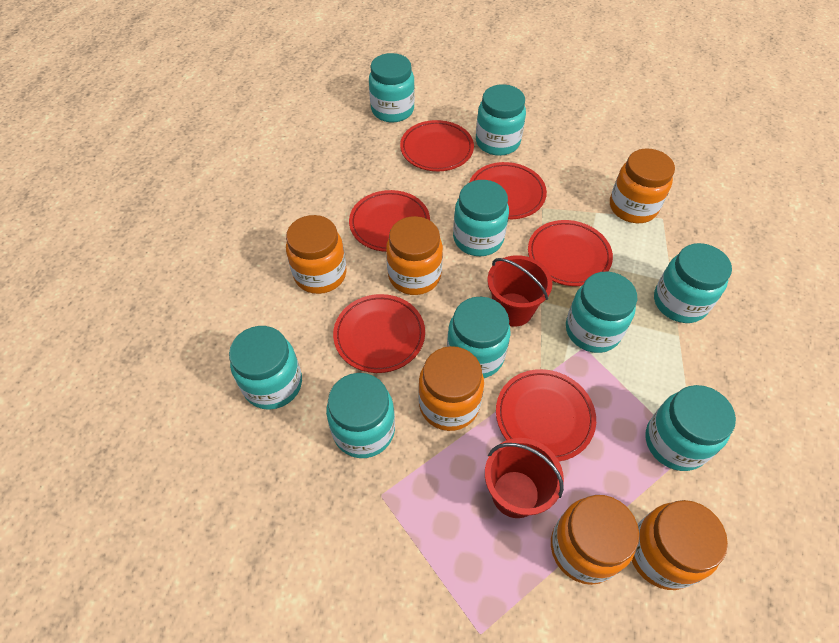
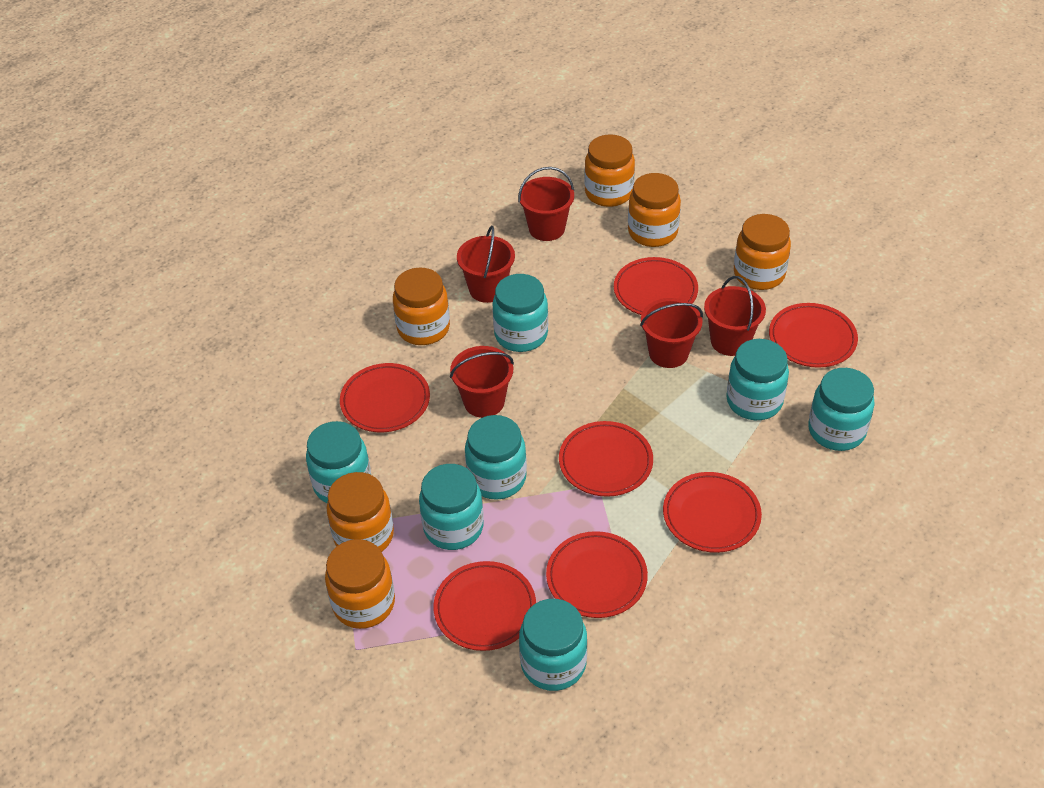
red bucket: 2 -> 5
red plate: 6 -> 7
turquoise jar: 9 -> 7

